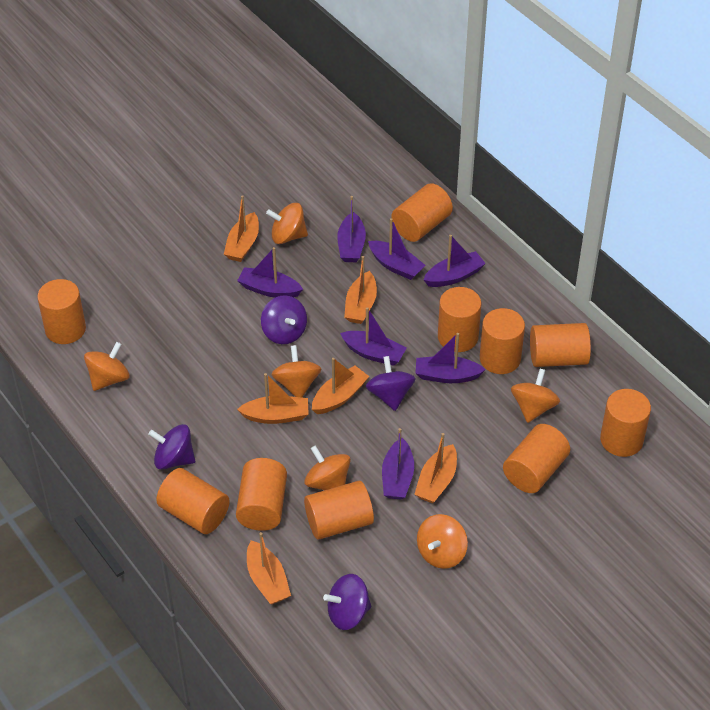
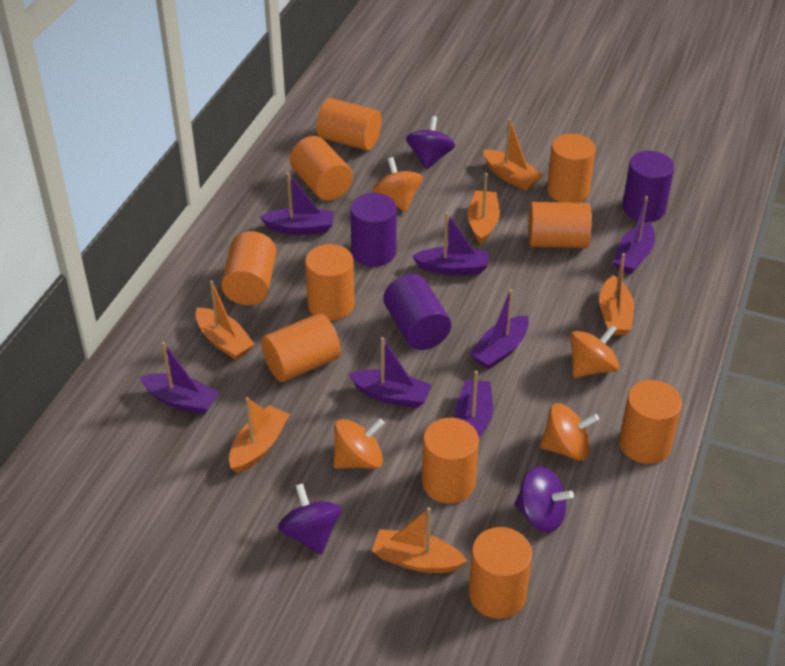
orange spinning top: 6 -> 4
purple cylinder: 0 -> 3
purple spinning top: 4 -> 3

